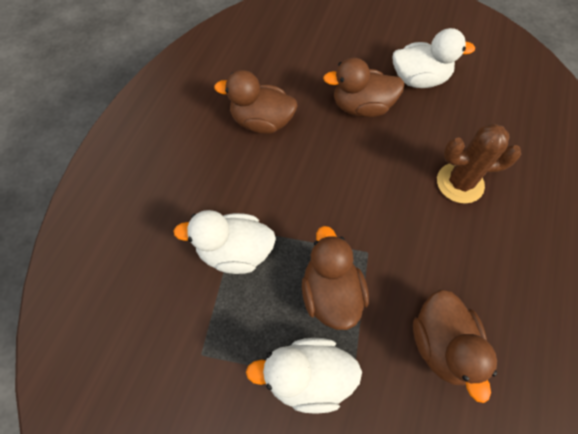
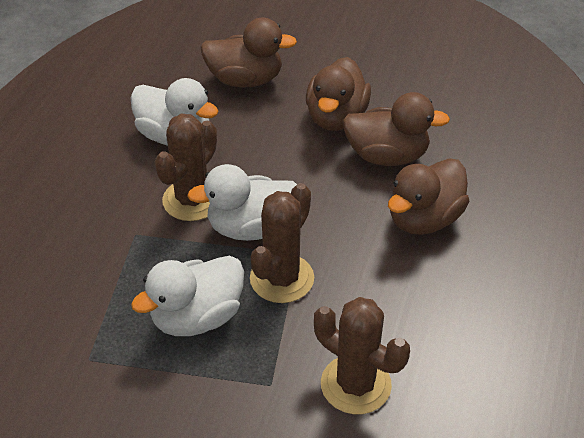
brown cactus: 1 -> 3

